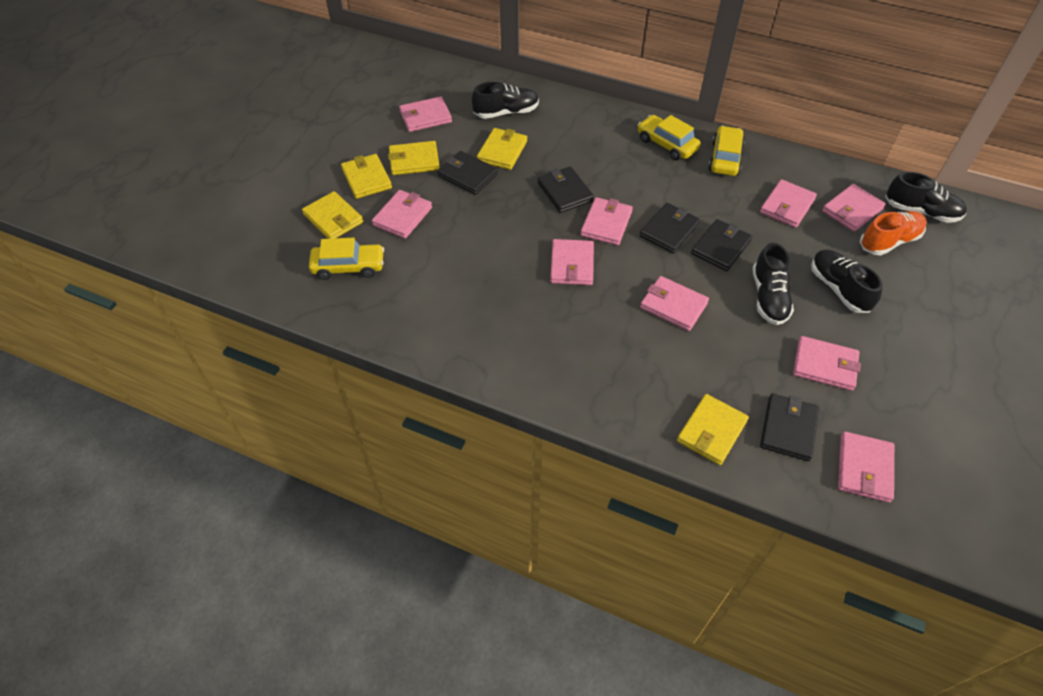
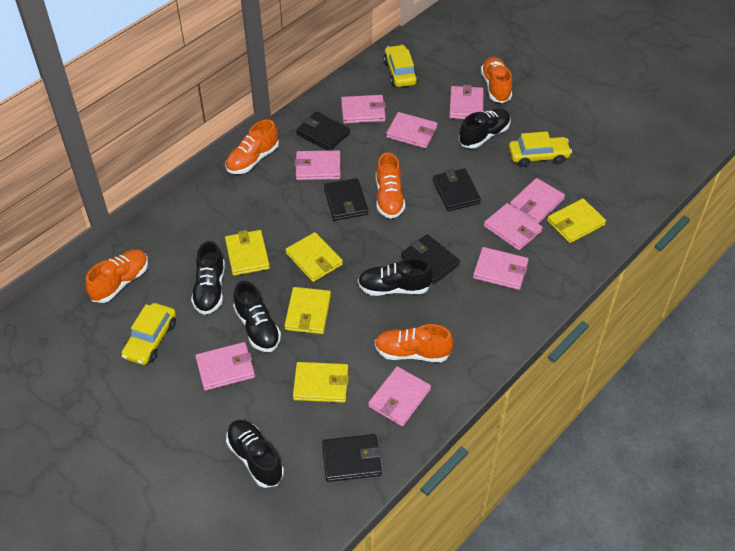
black shoe: 4 -> 5
orange shoe: 1 -> 5

